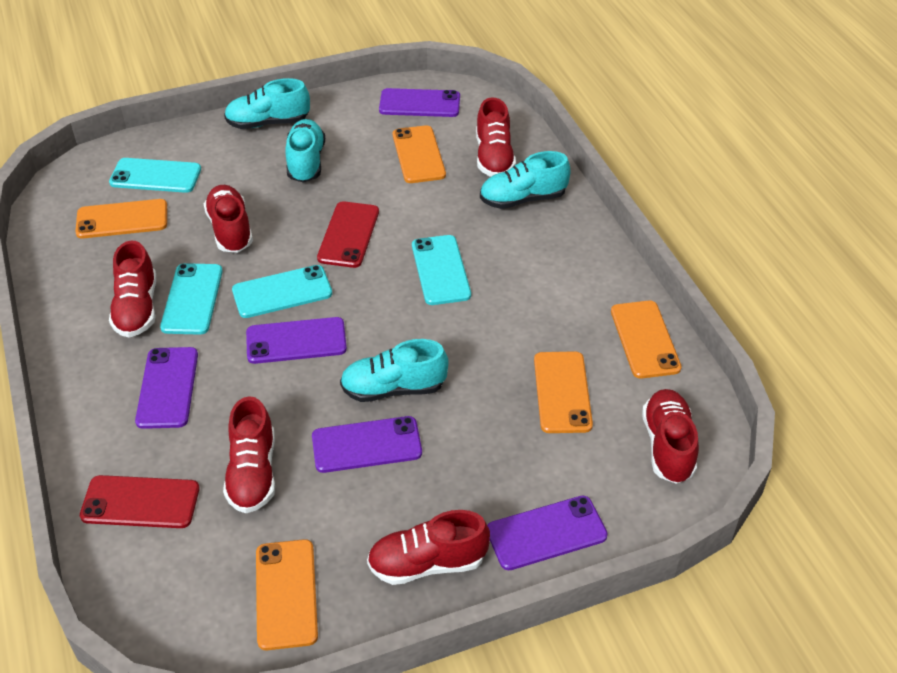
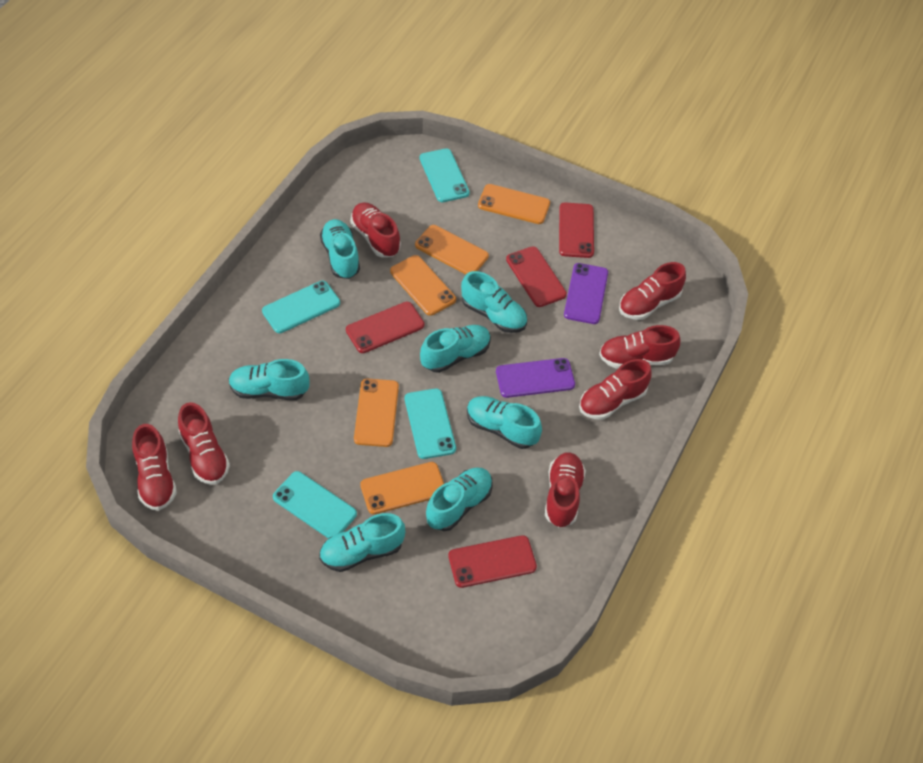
purple phone: 5 -> 2
red phone: 2 -> 4
red shoe: 6 -> 7
turquoise shoe: 4 -> 7

